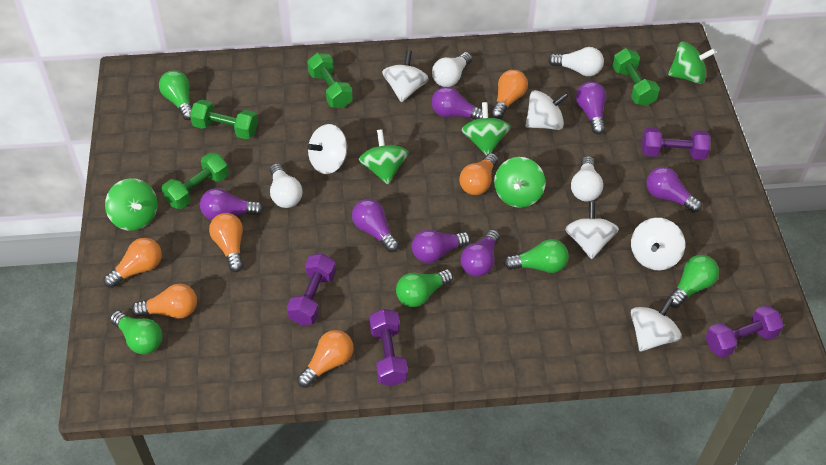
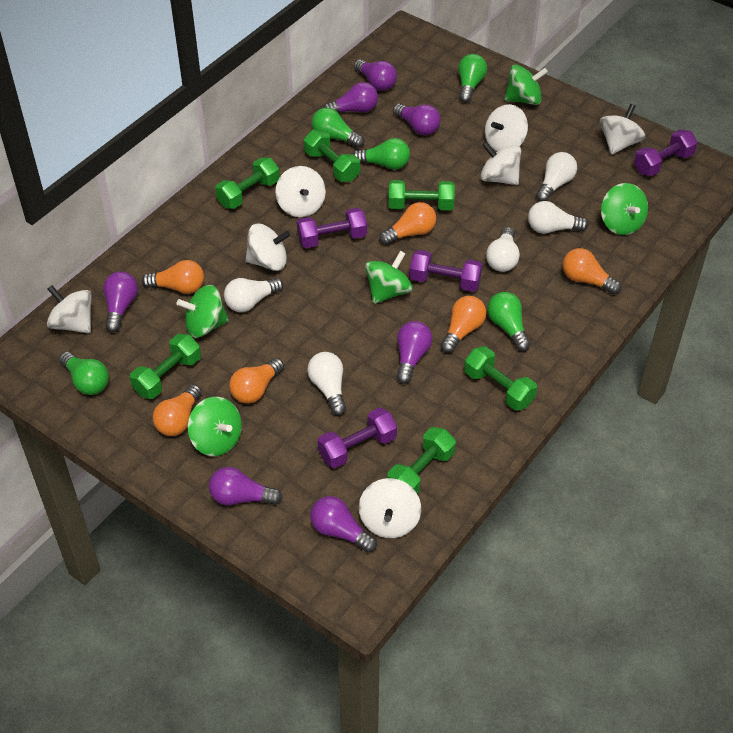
green dumbbell: 4 -> 6
white light bulb: 4 -> 5
white spinning top: 6 -> 7

